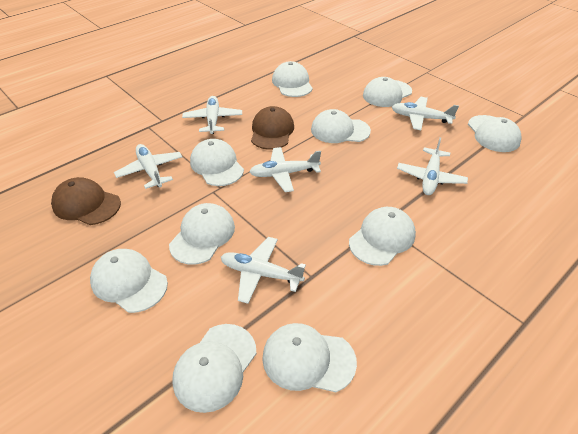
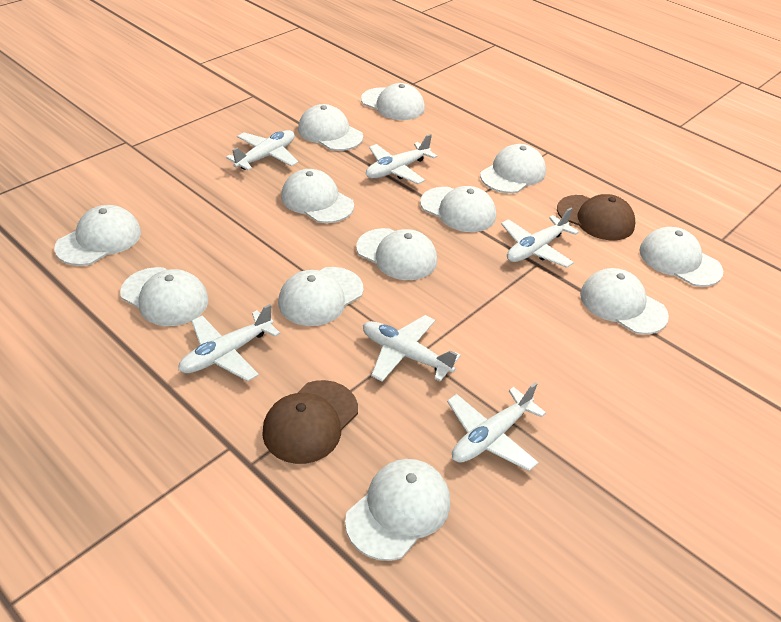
white cap: 10 -> 12

